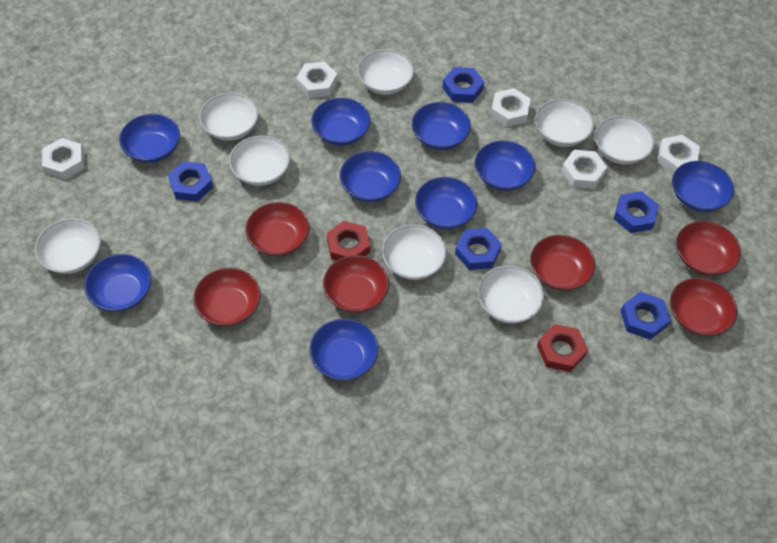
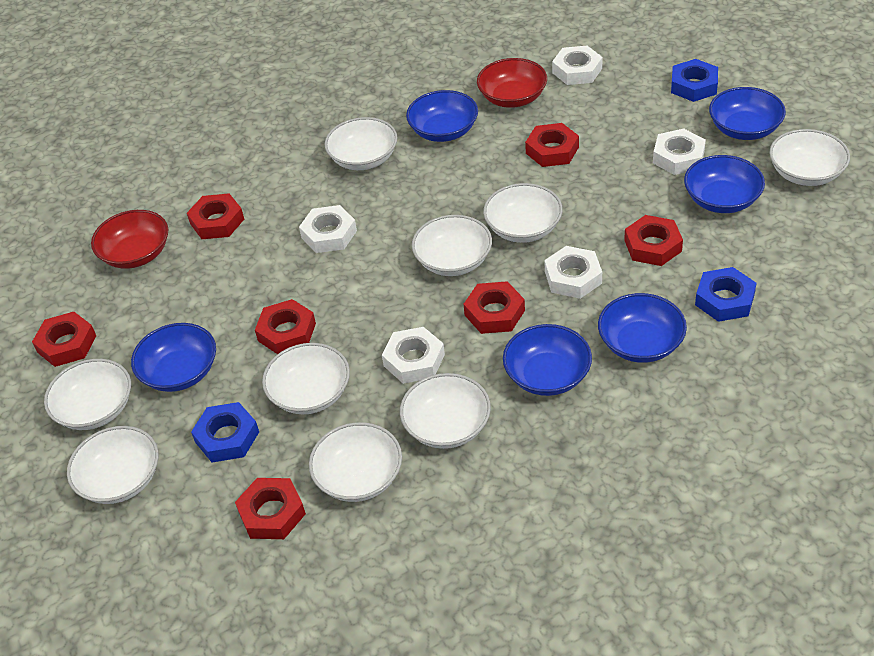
blue bowl: 9 -> 6
blue nut: 5 -> 3
red bowl: 6 -> 2
red nut: 2 -> 7
white bowl: 8 -> 9

